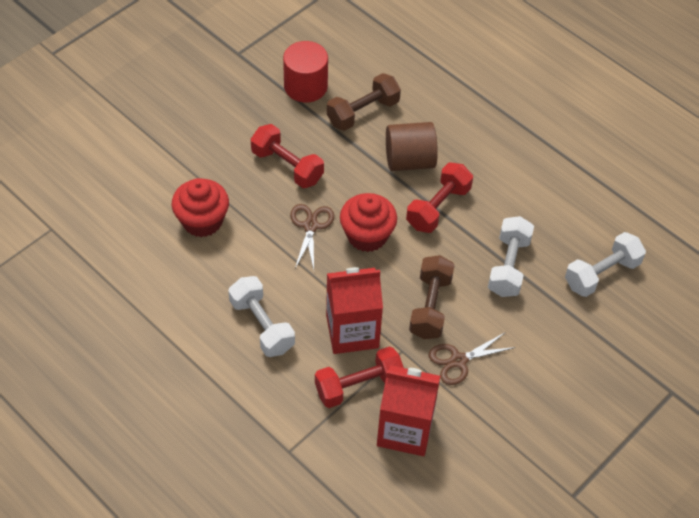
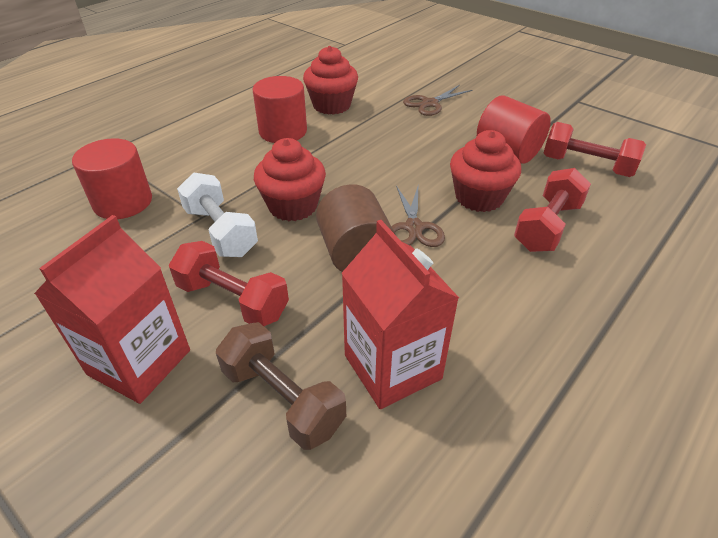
brown dumbbell: 2 -> 1
red cupcake: 2 -> 3
red cylinder: 1 -> 3
white dumbbell: 3 -> 1

